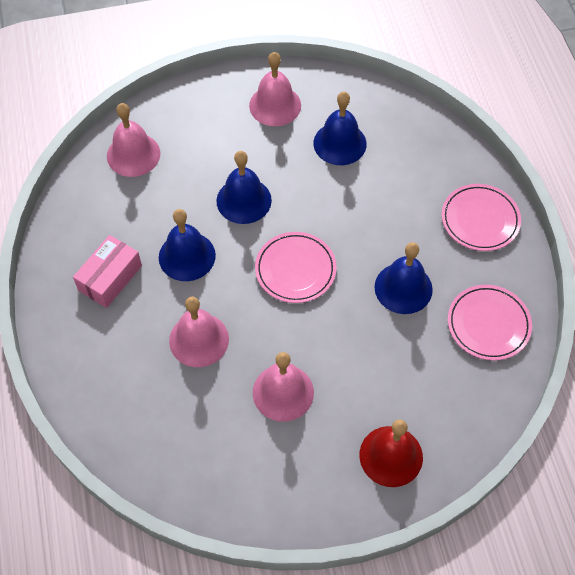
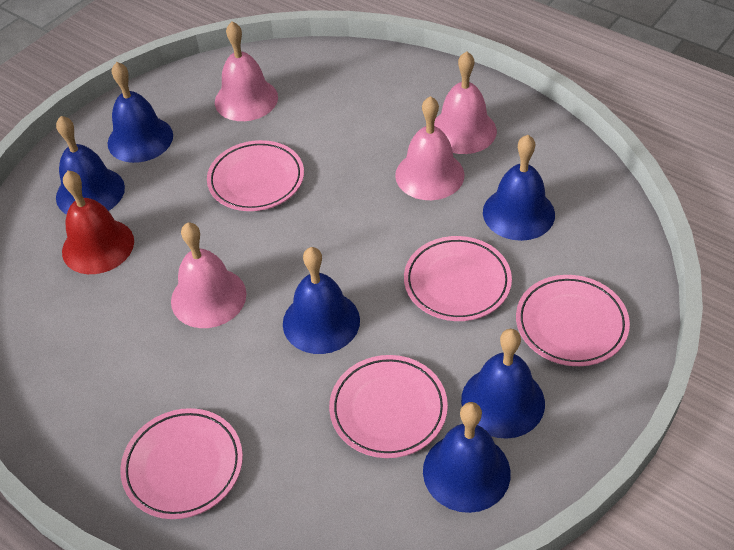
blue bell: 4 -> 6
pink box: 1 -> 0
pink plate: 3 -> 5

